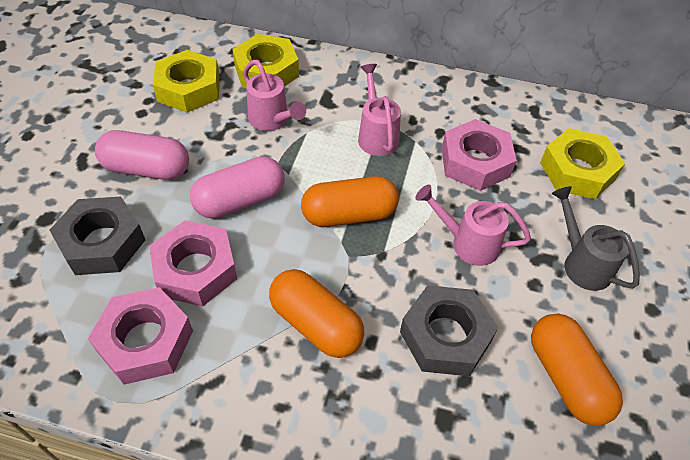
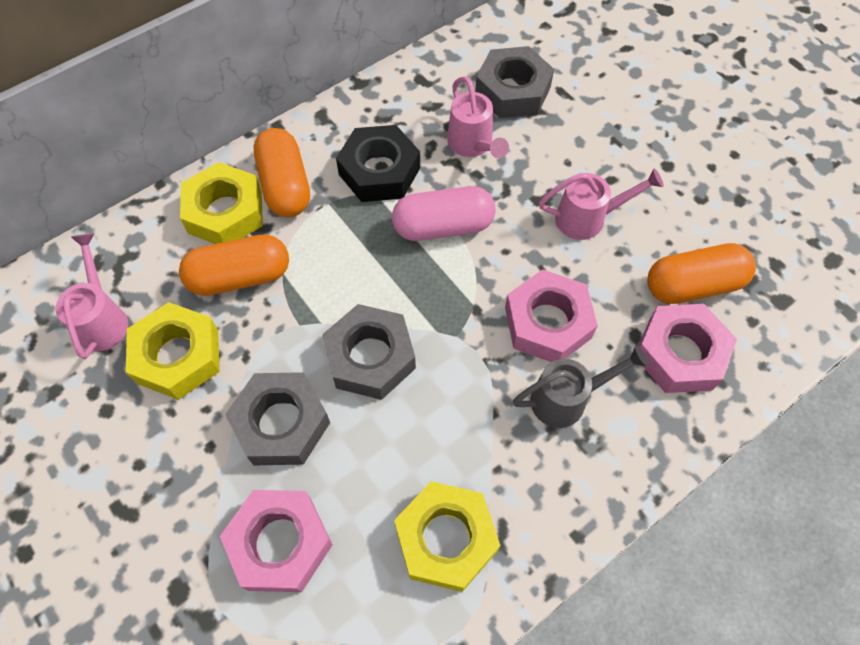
black nut: 0 -> 1
grey nut: 2 -> 3
pink capsule: 2 -> 1

